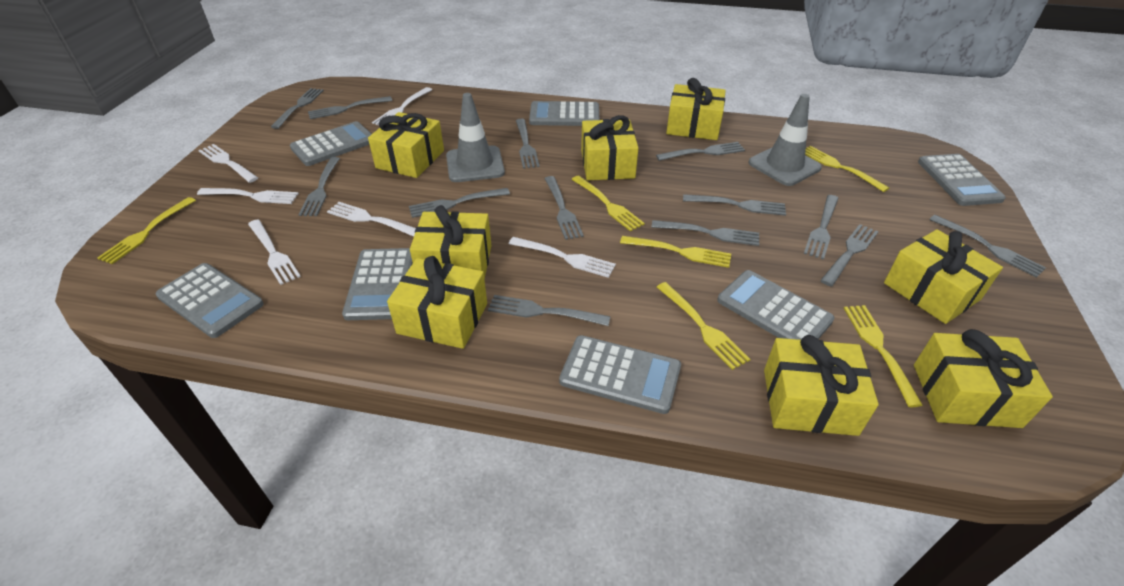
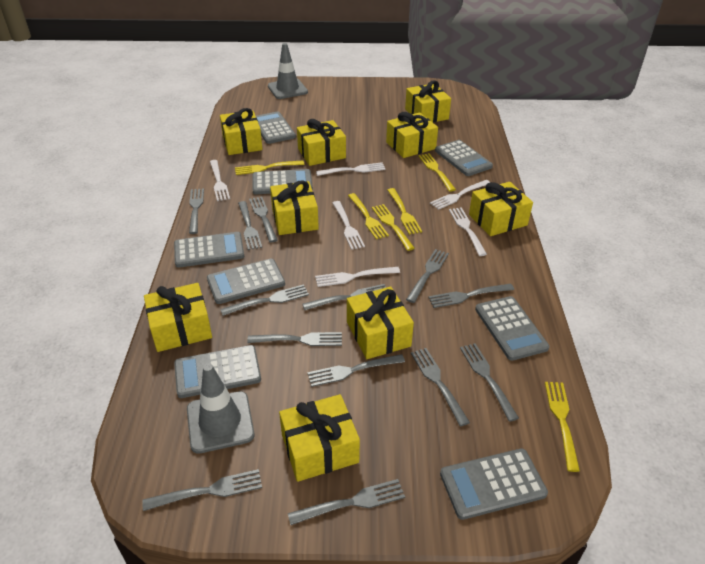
grey calculator: 7 -> 8
yellow gift: 8 -> 9

